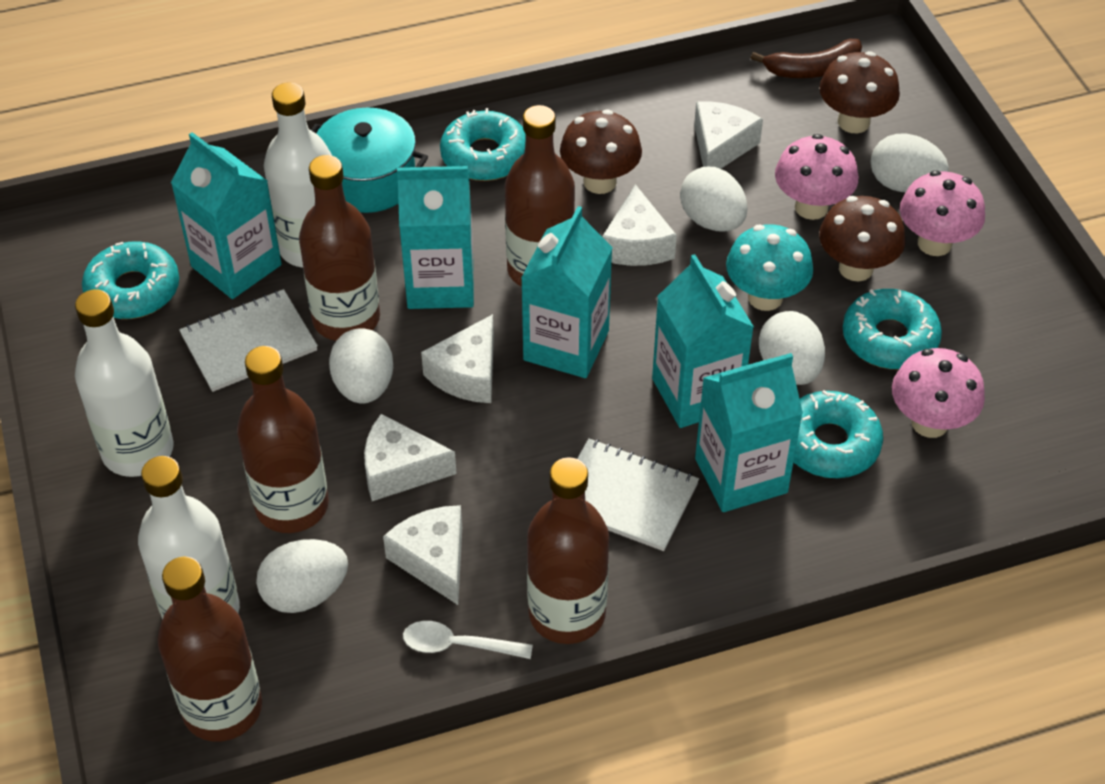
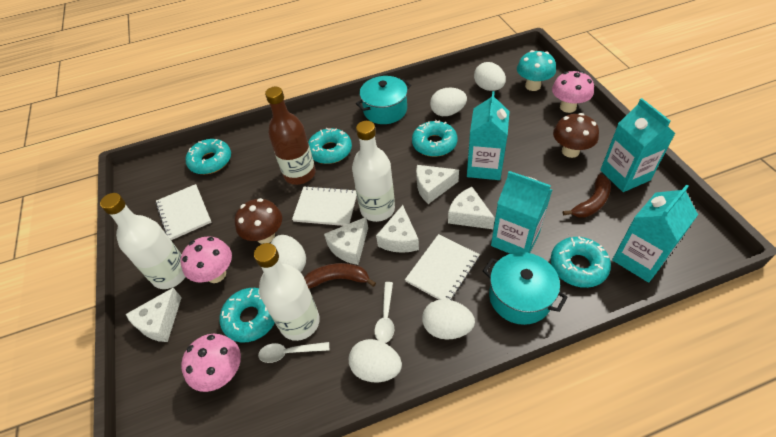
brown banana: 1 -> 2
brown bottle: 5 -> 1
brown mushroom: 3 -> 2
turquoise carton: 5 -> 4
turquoise donut: 4 -> 5
turquoise pot: 1 -> 2
white notebook: 2 -> 3
white spoon: 1 -> 2

